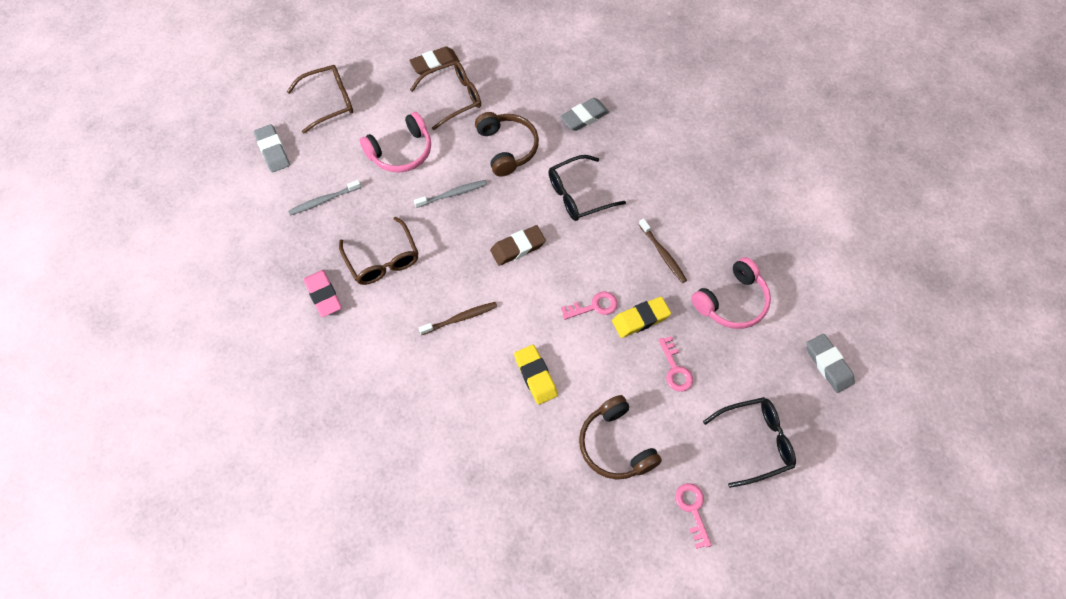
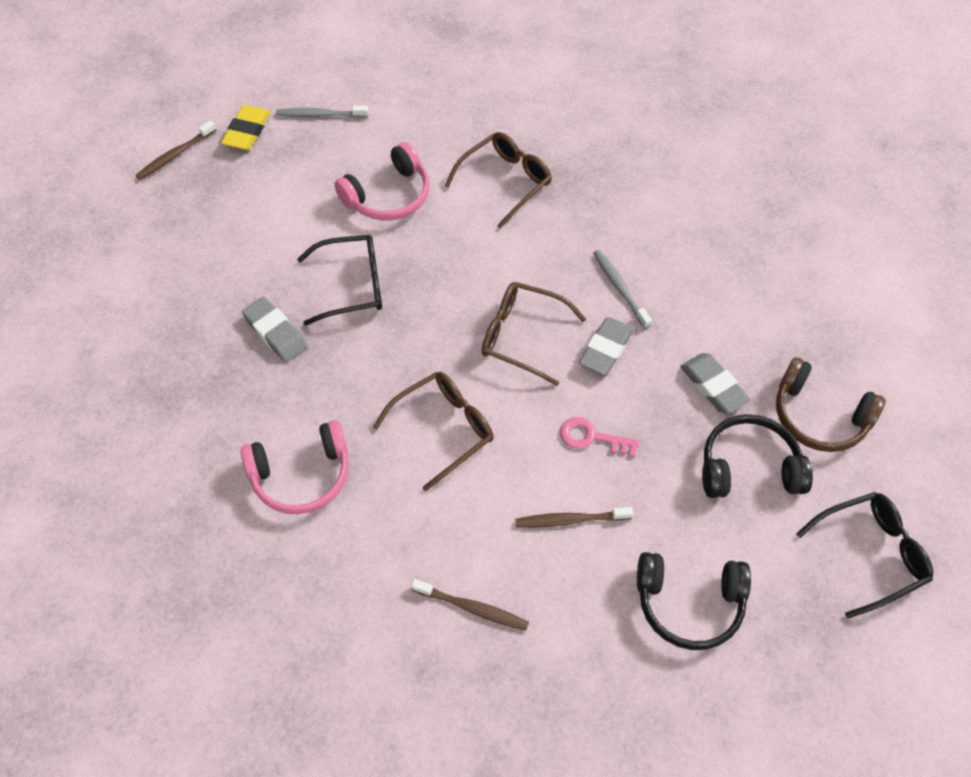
black headphones: 0 -> 2
brown eraser: 2 -> 0
brown headphones: 2 -> 1
brown toothbrush: 2 -> 3
pink eraser: 1 -> 0
pink key: 3 -> 1
yellow eraser: 2 -> 1

